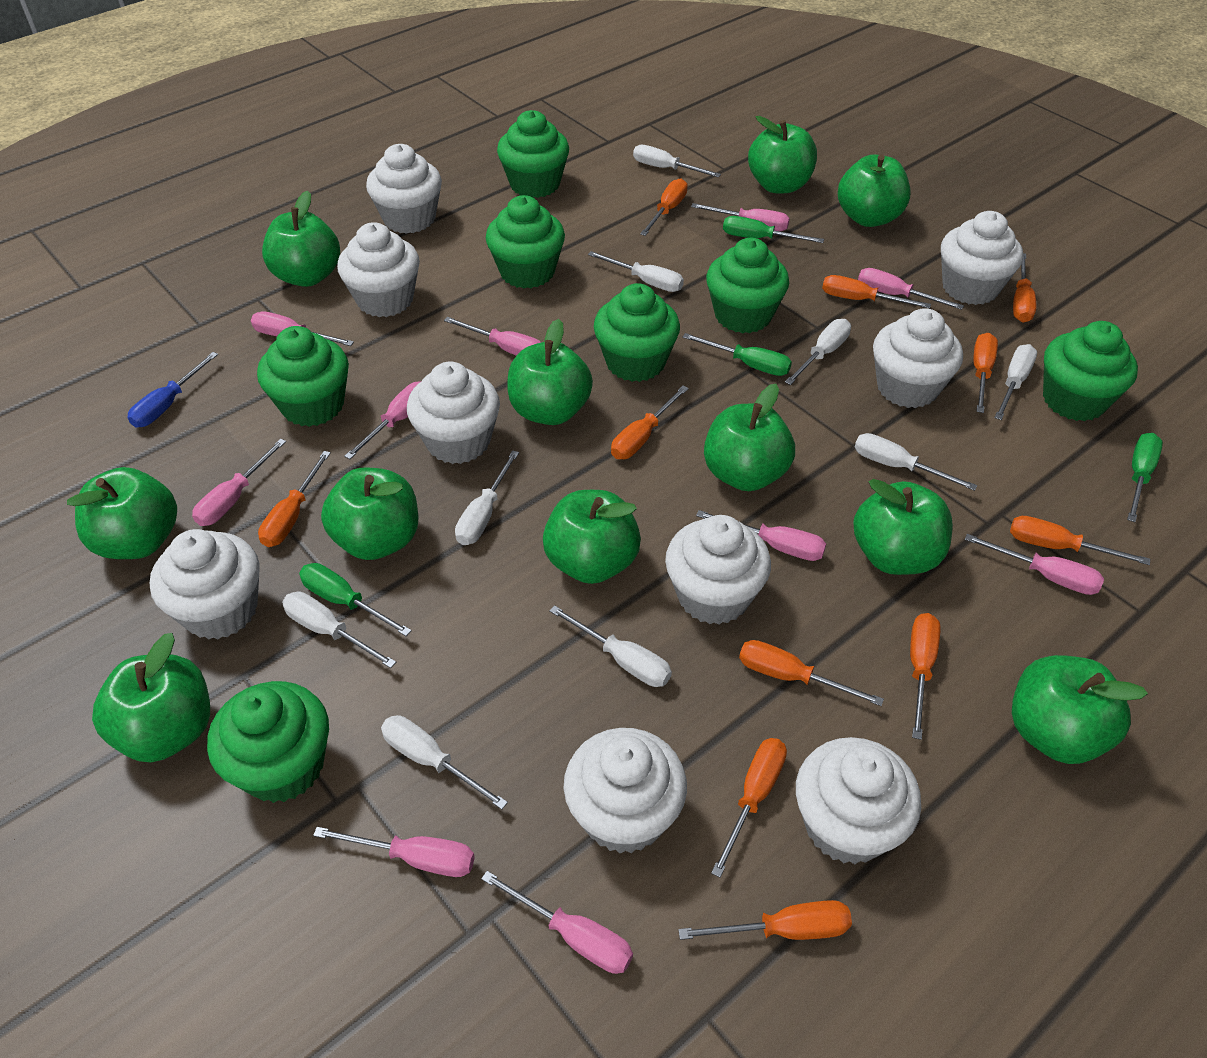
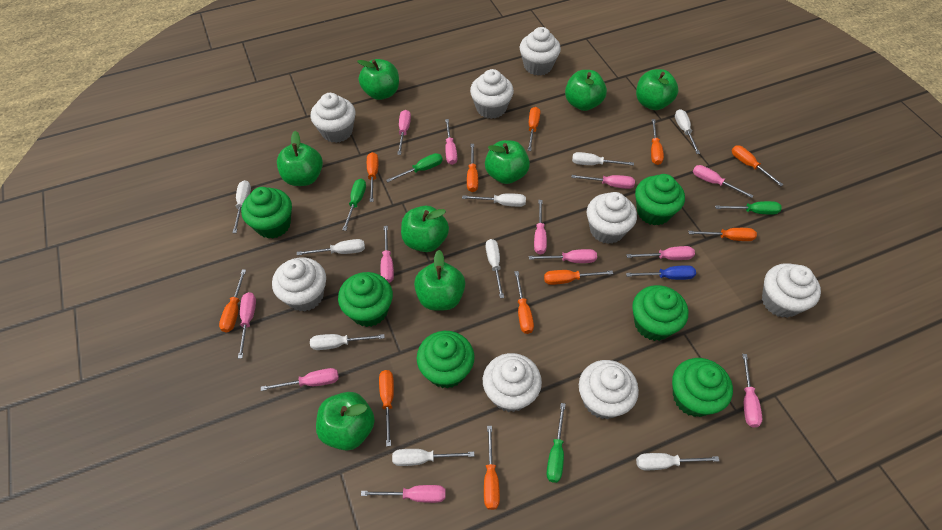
green apple: 11 -> 8
green cupcake: 7 -> 6
pink screwdriver: 10 -> 12
white cupcake: 9 -> 8

